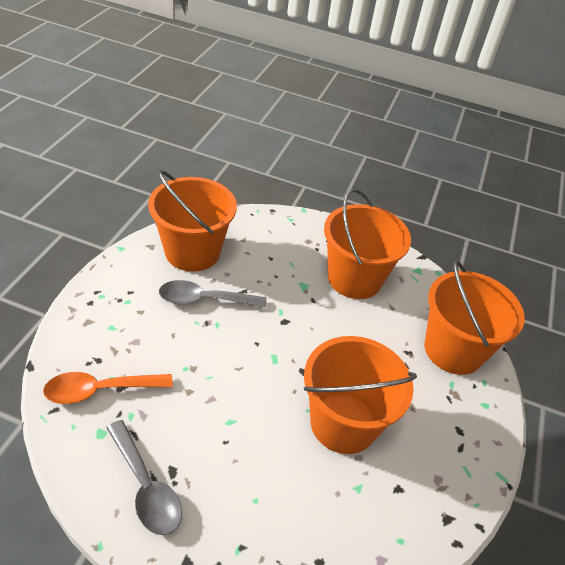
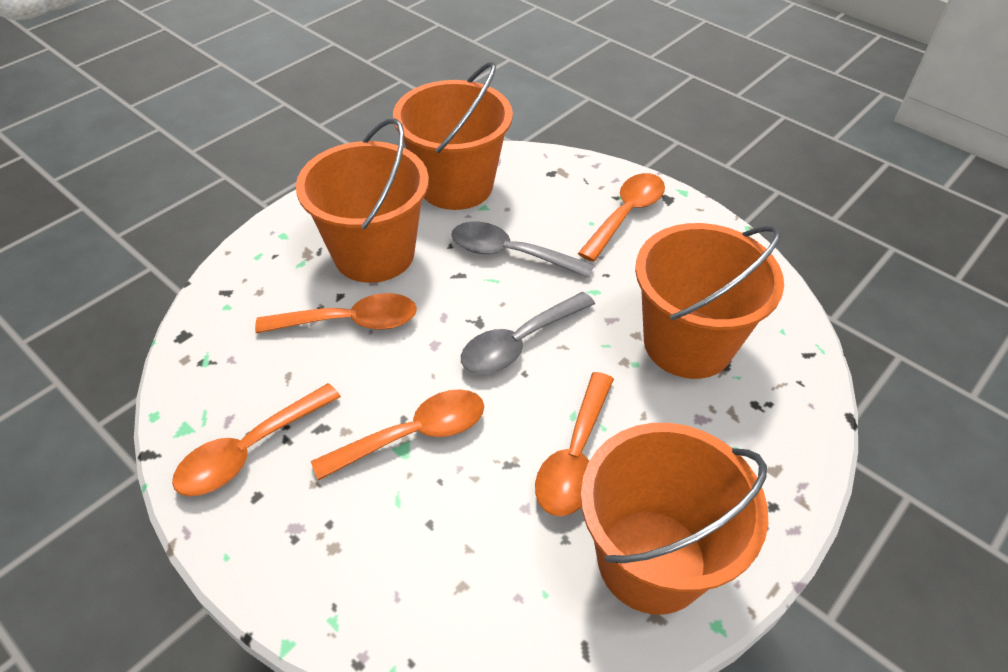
orange spoon: 1 -> 5

